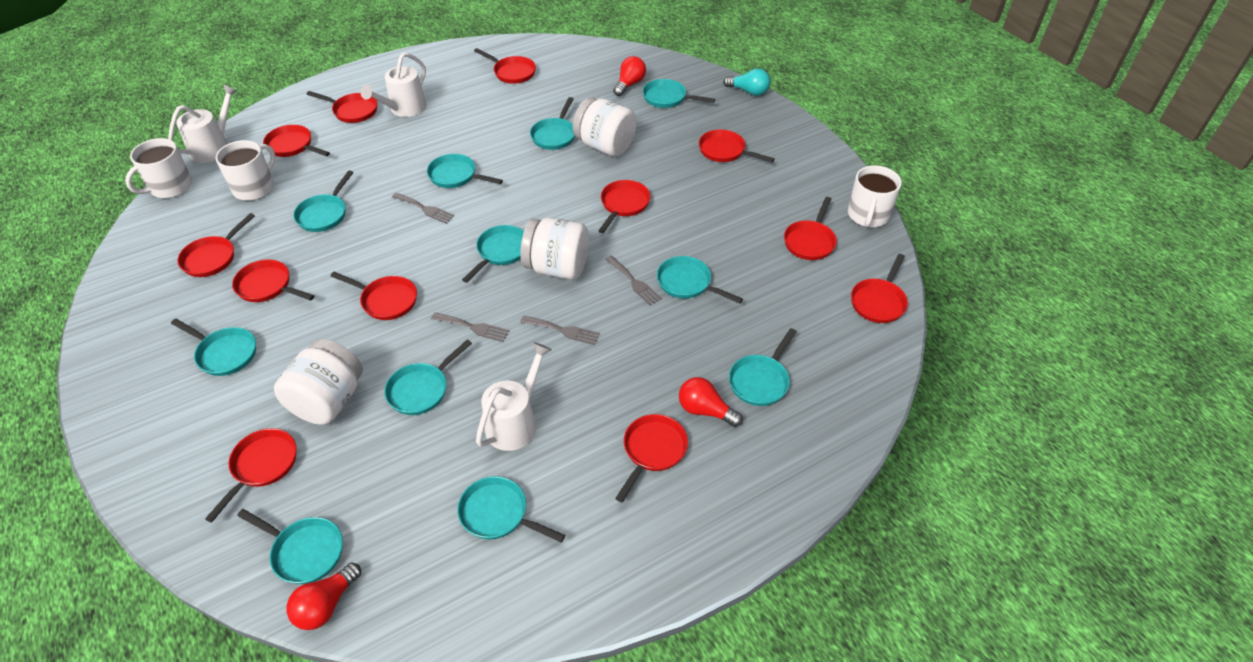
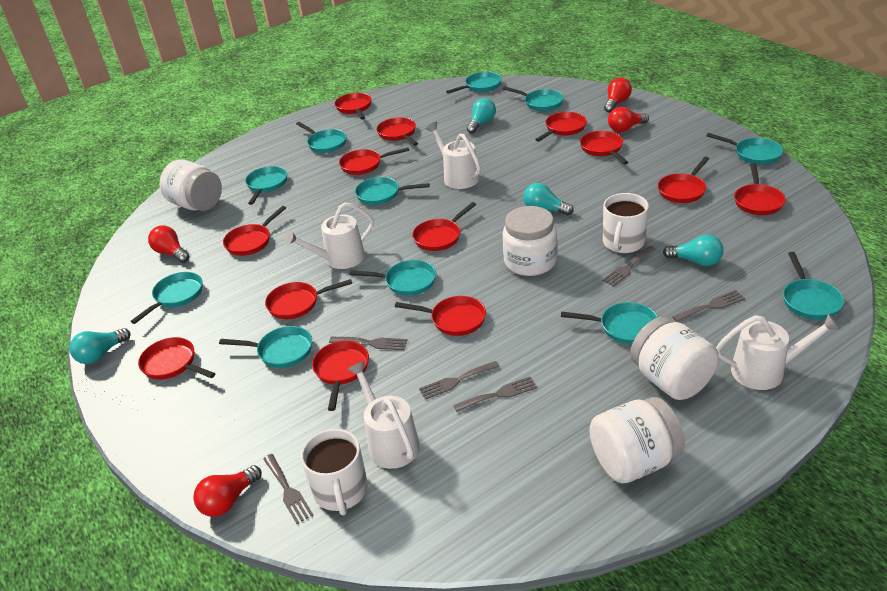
grey fork: 4 -> 6
red light bulb: 3 -> 4
red pan: 12 -> 13
turquoise light bulb: 1 -> 4
white jar: 3 -> 4
white mug: 3 -> 2
white watering can: 3 -> 4

